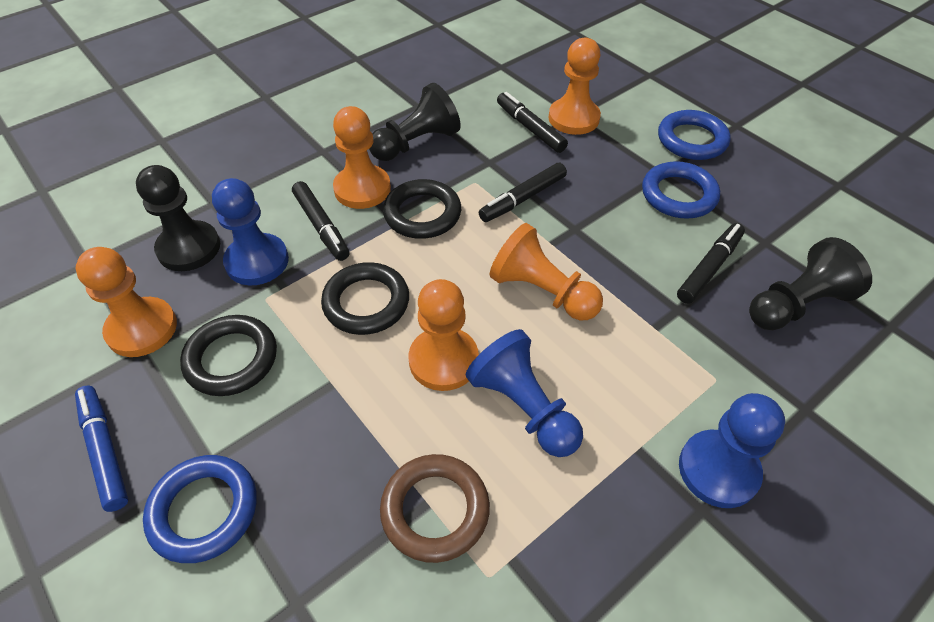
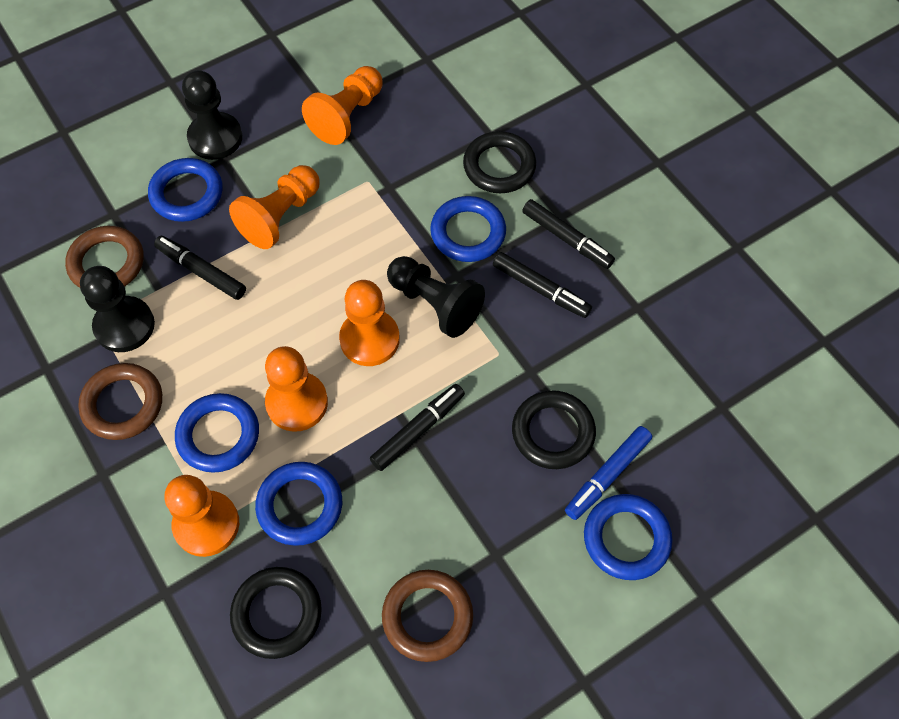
blue pawn: 3 -> 0
blue ring: 3 -> 5
brown ring: 1 -> 3

